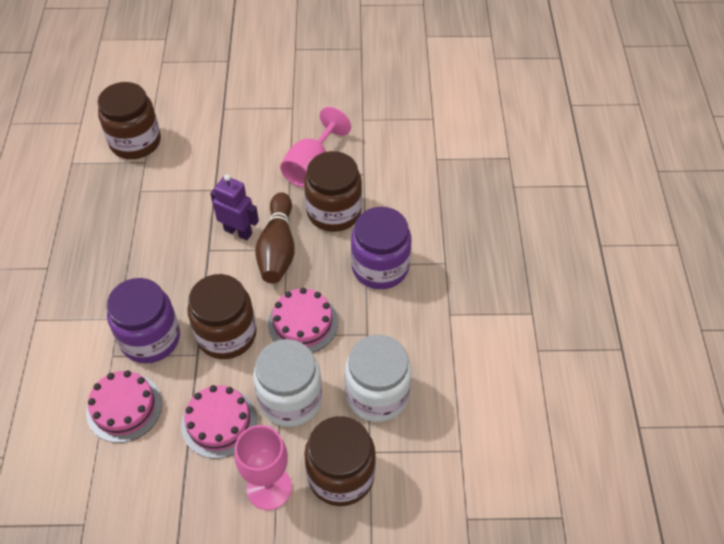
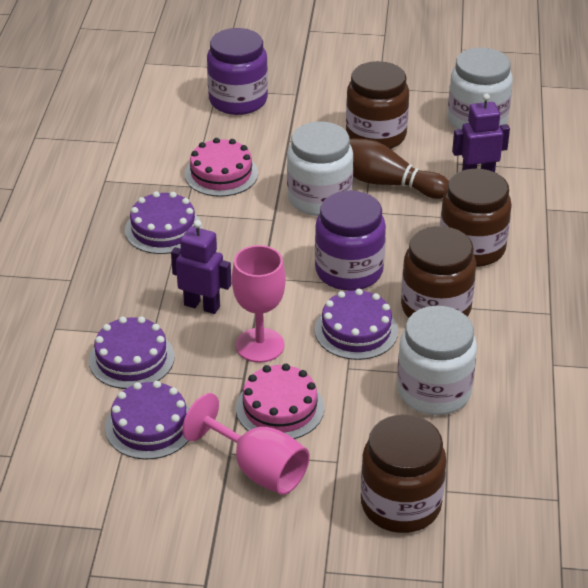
pink cake: 3 -> 2
purple cake: 0 -> 4
purple robot: 1 -> 2
white jar: 2 -> 3

